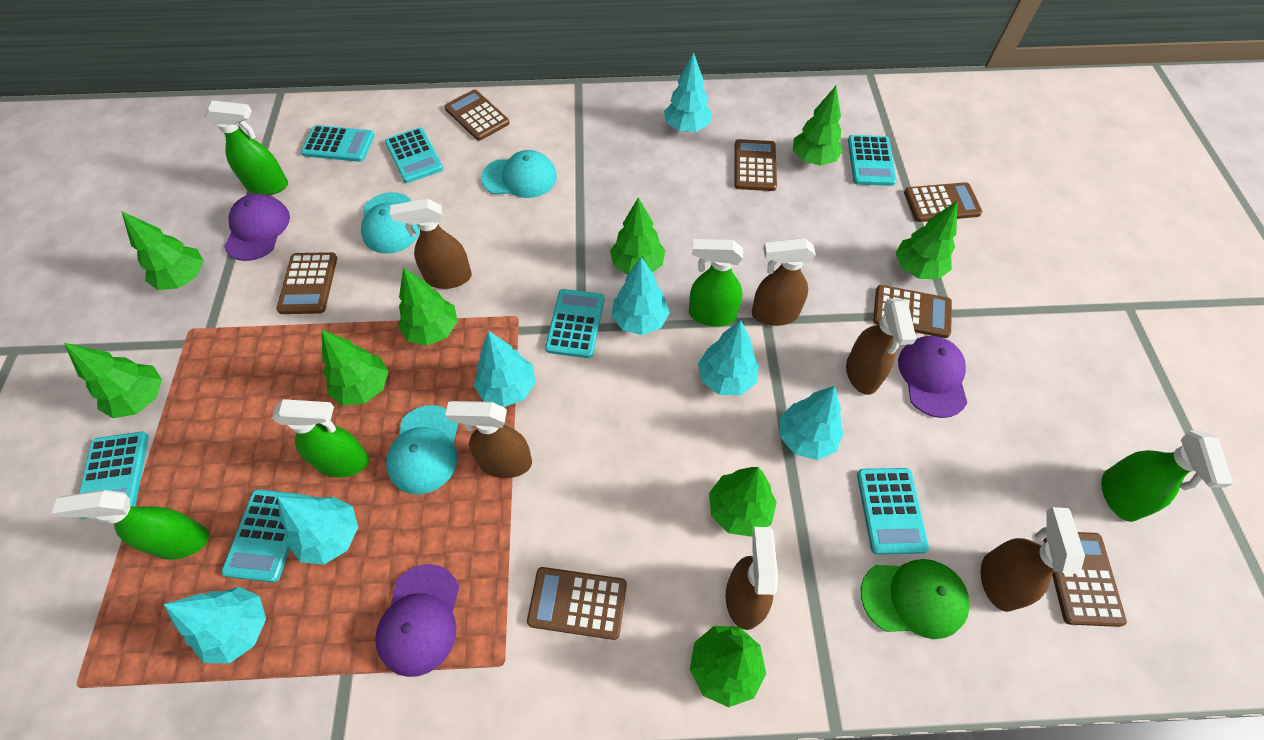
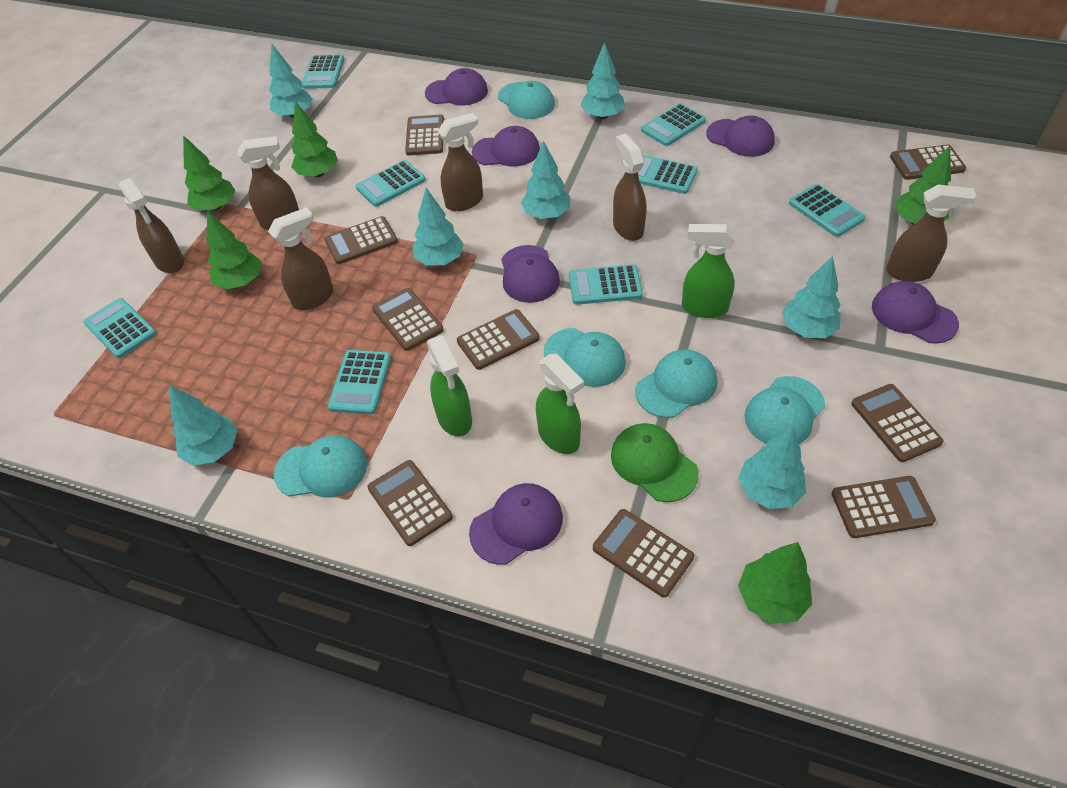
brown calculator: 7 -> 9
green spray bottle: 5 -> 3
green tree: 9 -> 5
purple cap: 3 -> 6
turquoise calculator: 7 -> 8
turquoise cap: 3 -> 5

